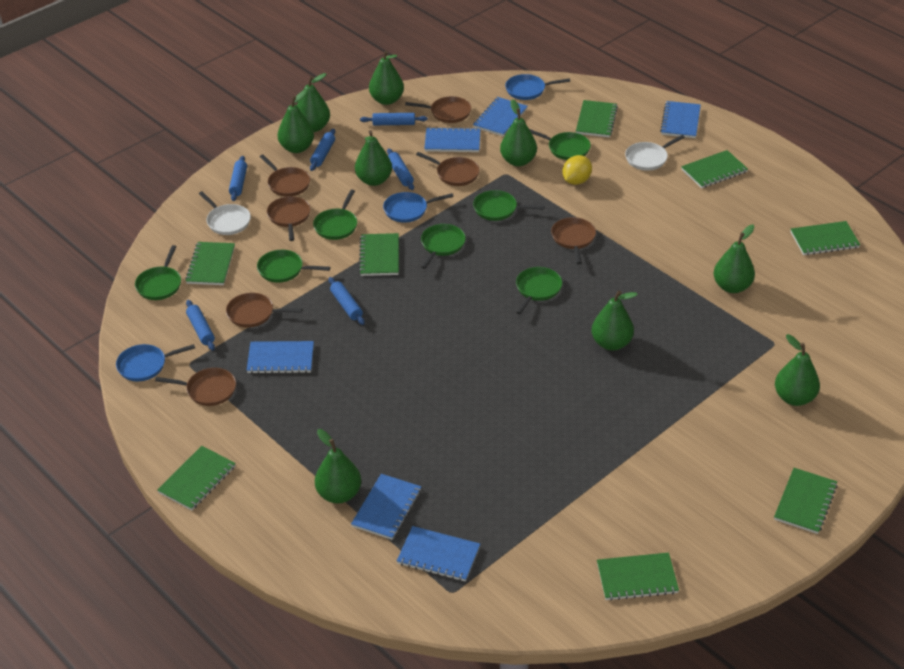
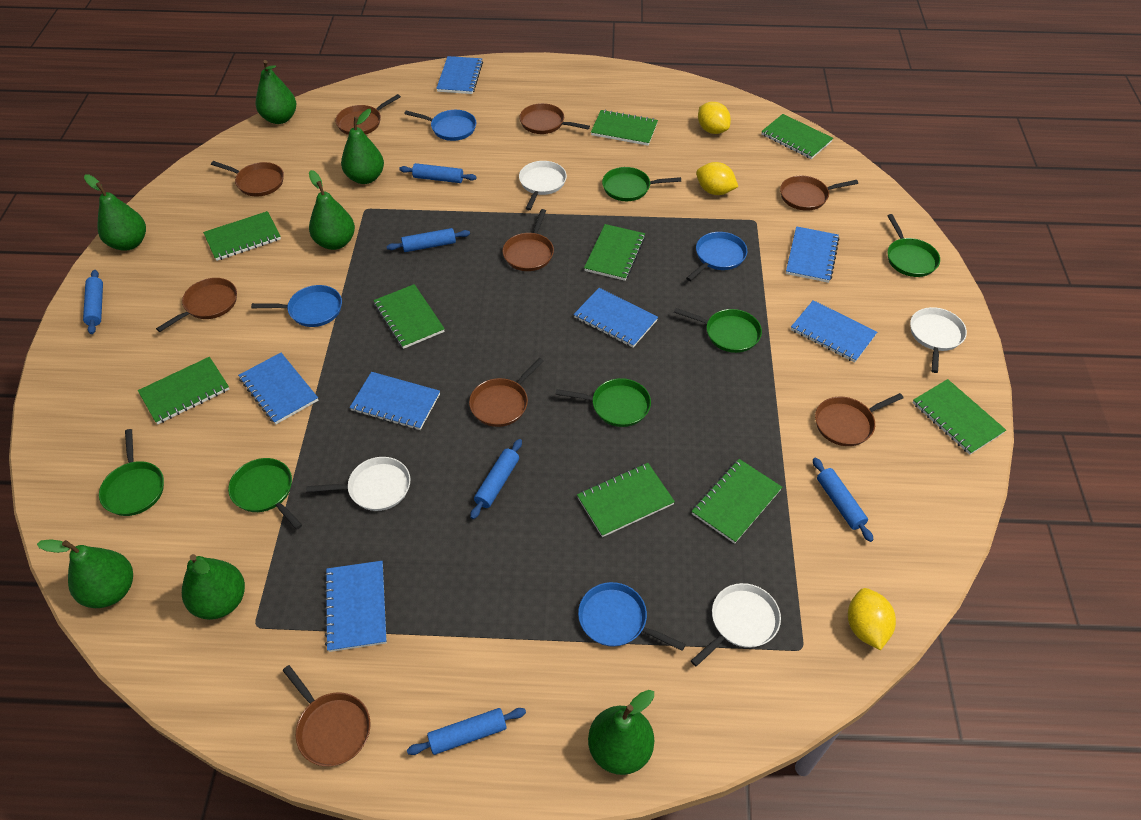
blue notebook: 6 -> 7
blue pan: 3 -> 4
brown pan: 7 -> 9
green notebook: 8 -> 9
green pan: 7 -> 6
green pear: 9 -> 7
white pan: 2 -> 4
yellow lemon: 1 -> 3

